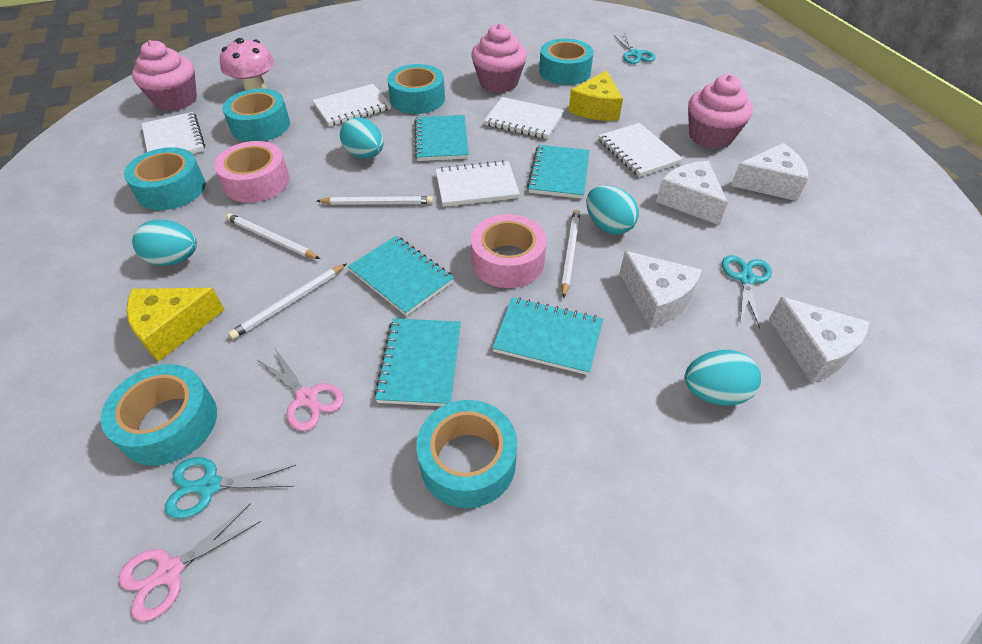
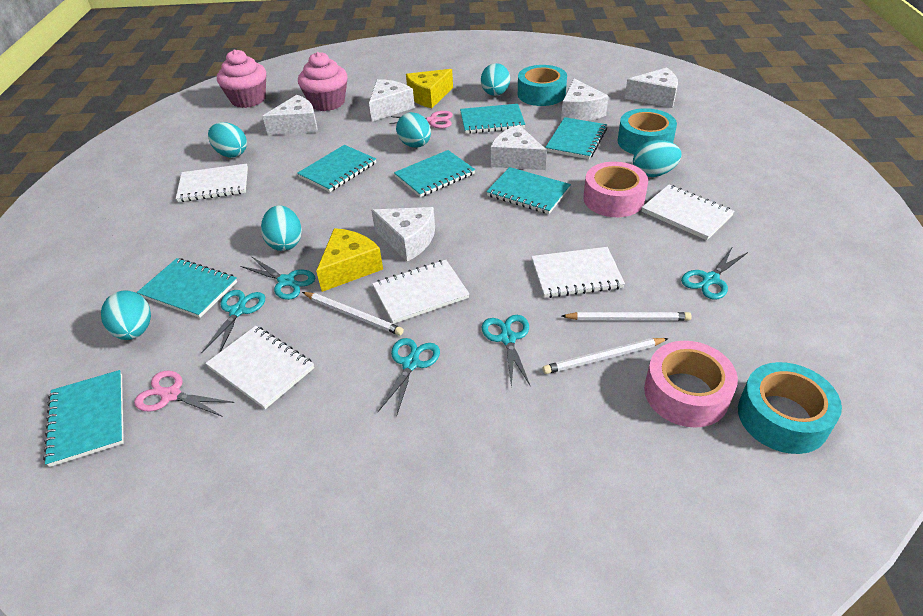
pink cupcake: 3 -> 2
pink mushroom: 1 -> 0
turquoise egg: 4 -> 6
turquoise notebook: 5 -> 7
turquoise scissors: 3 -> 5
turquoise tape: 6 -> 3
white cheese: 4 -> 6
white pencil: 4 -> 3

